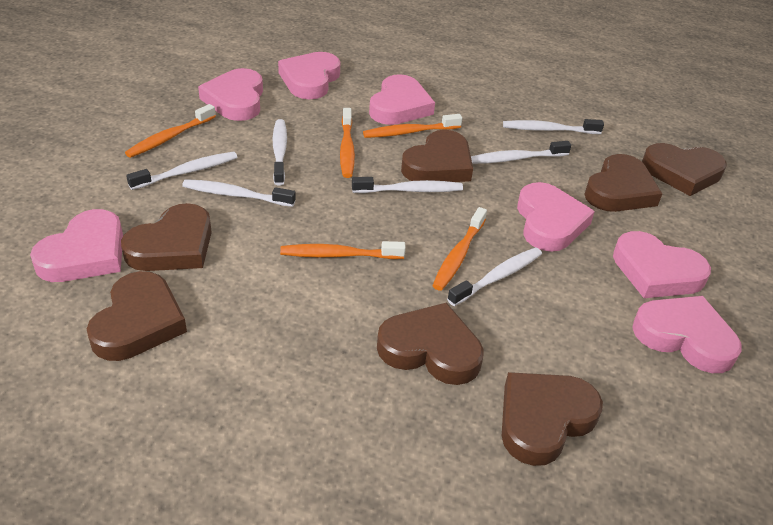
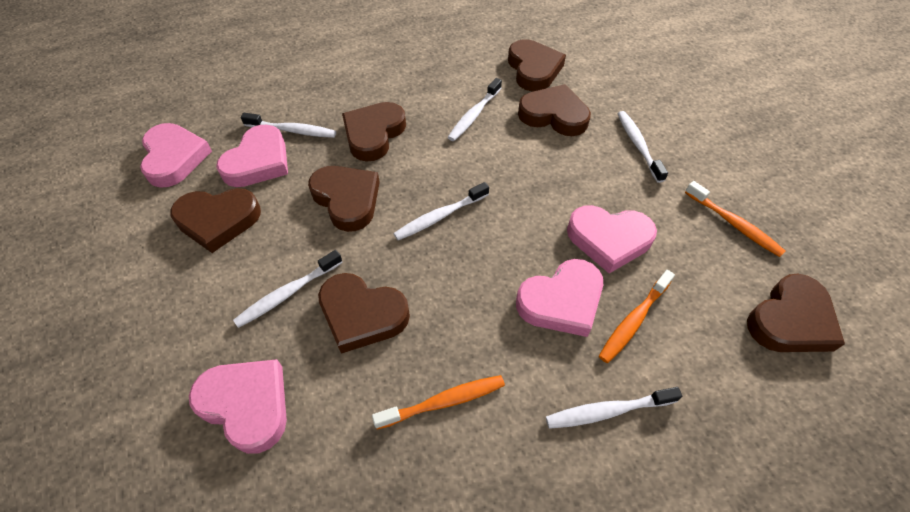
orange toothbrush: 5 -> 3
pink heart: 7 -> 5
white toothbrush: 7 -> 6

